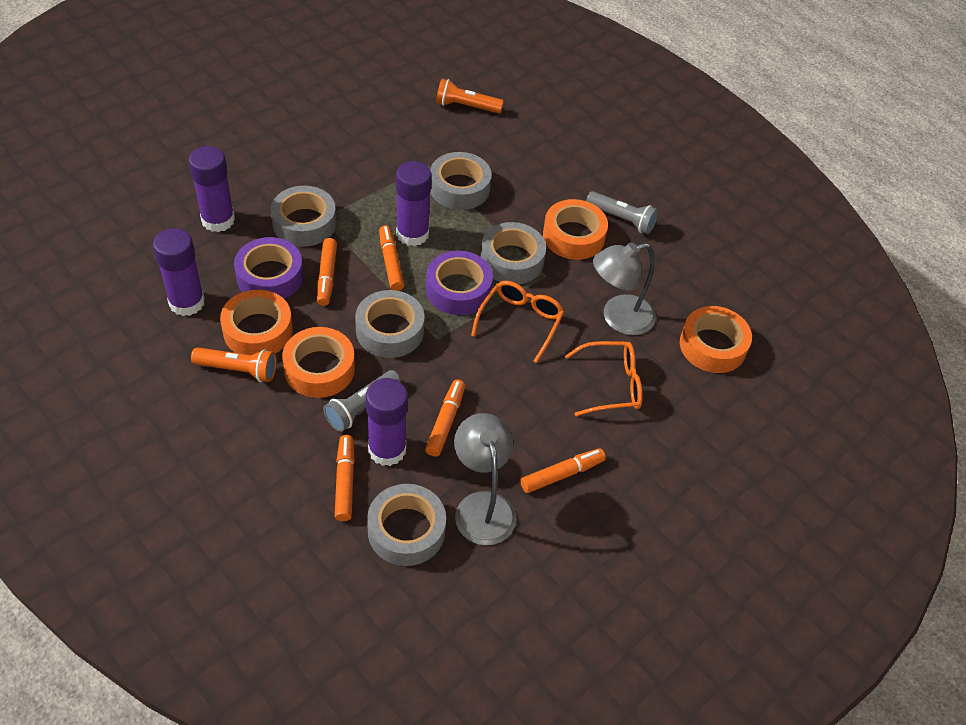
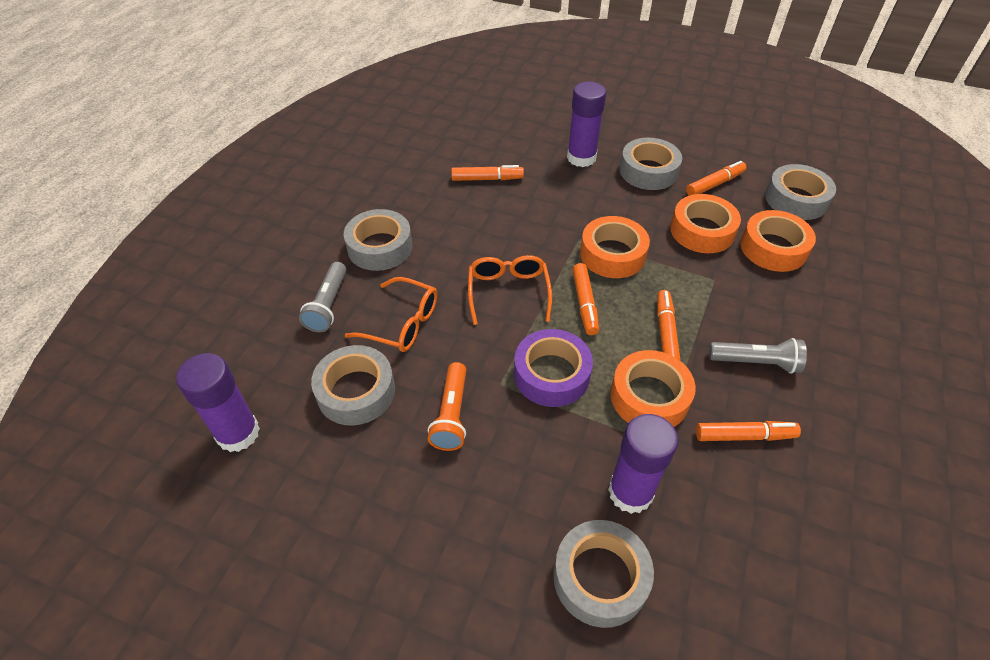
grey lamp: 2 -> 0
orange flashlight: 2 -> 1
purple glue stick: 4 -> 3
purple tape: 2 -> 1

